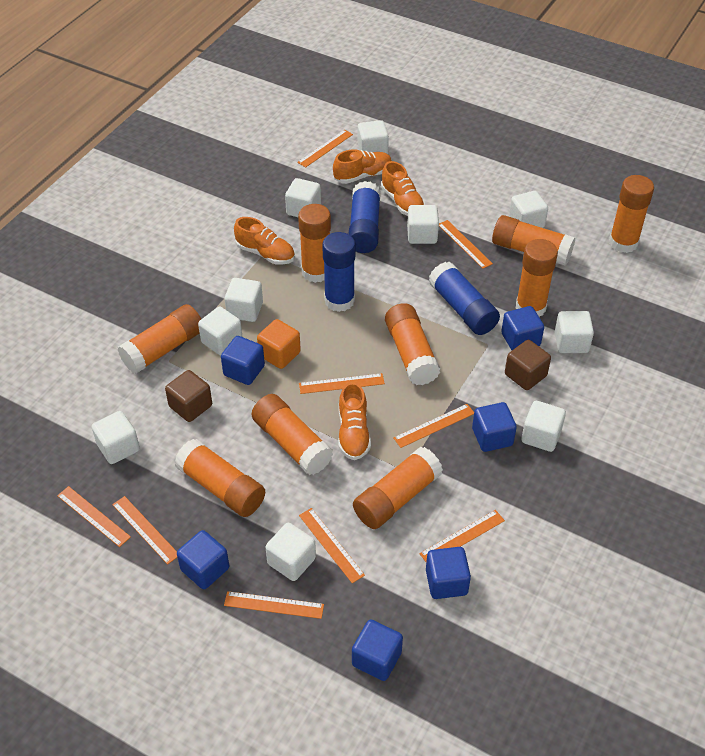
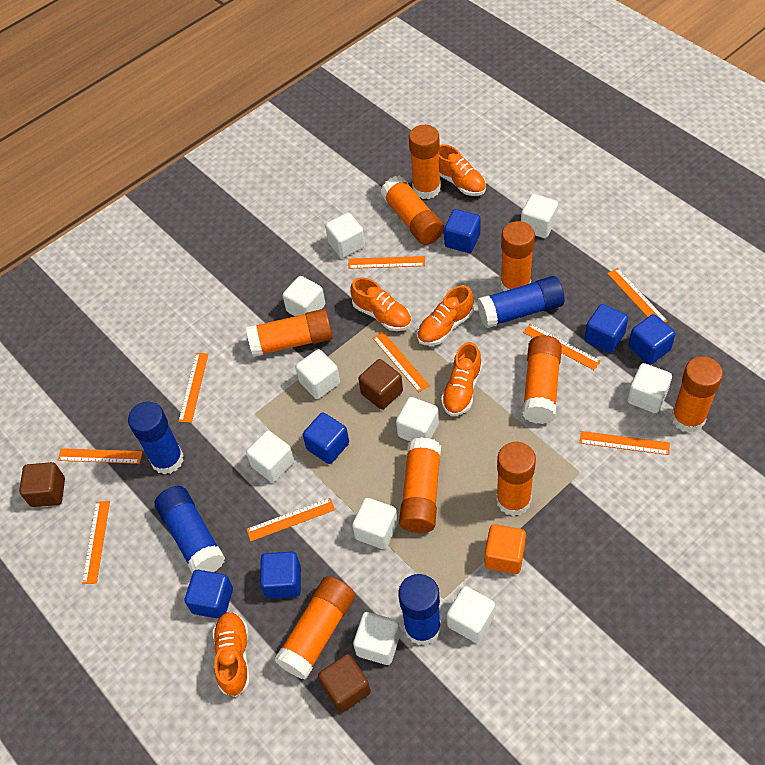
blue glue stick: 3 -> 4
brown cube: 2 -> 3
orange shoe: 4 -> 5

